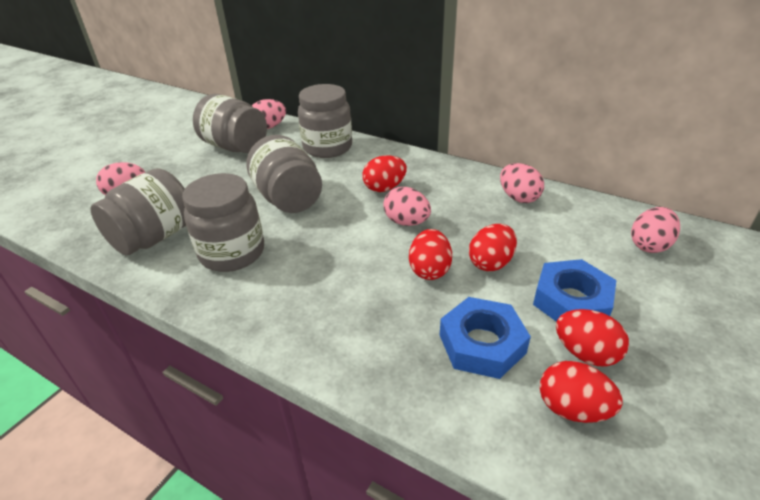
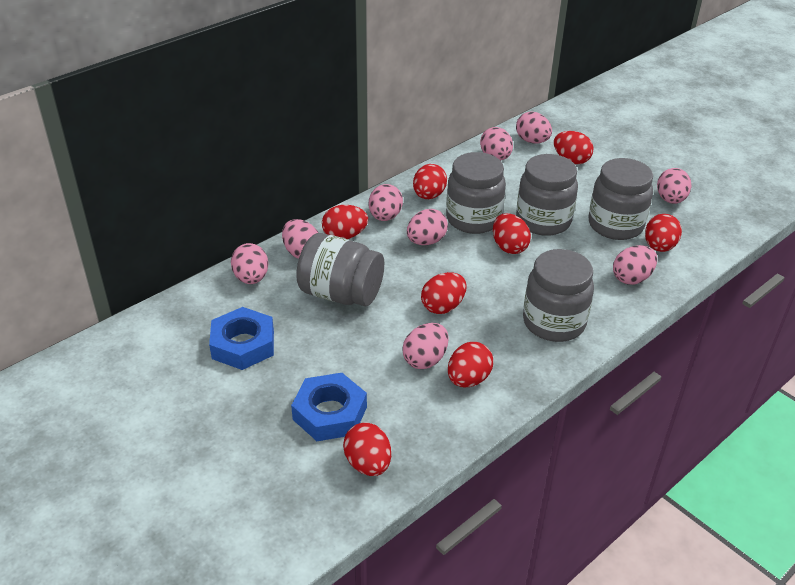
pink egg: 5 -> 9
red egg: 5 -> 8

